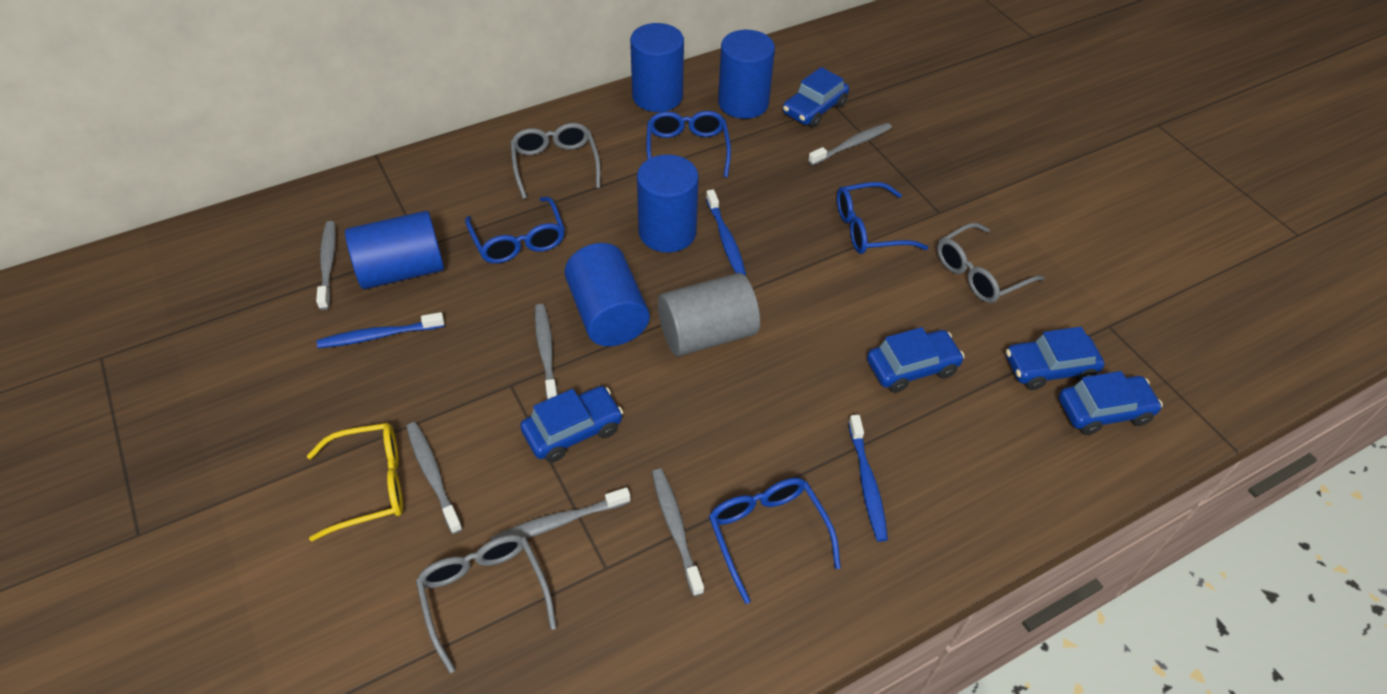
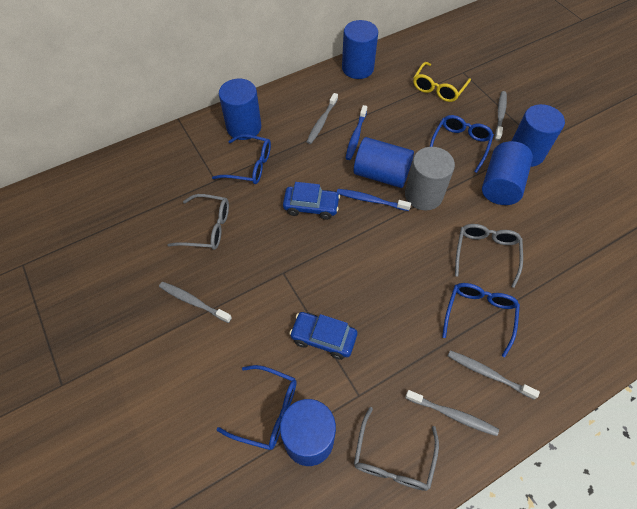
blue car: 5 -> 2
blue cylinder: 5 -> 6
blue toothbrush: 3 -> 2
grey toothbrush: 6 -> 5

